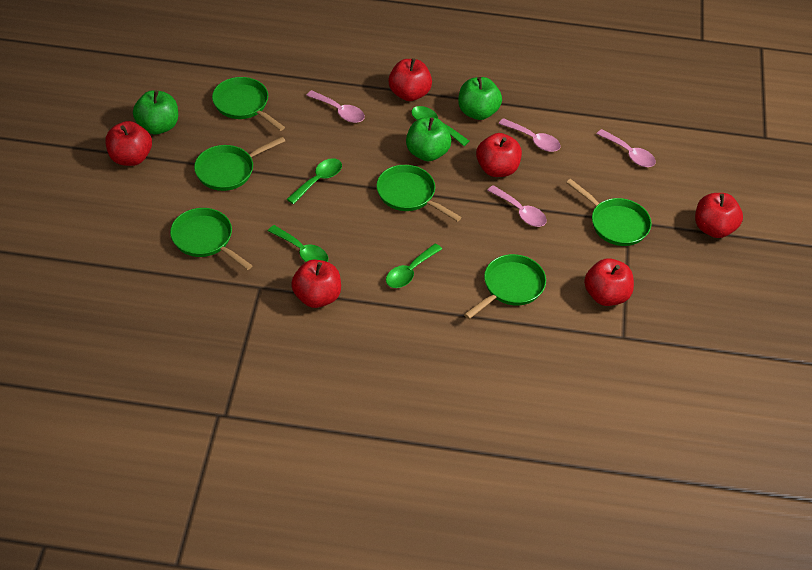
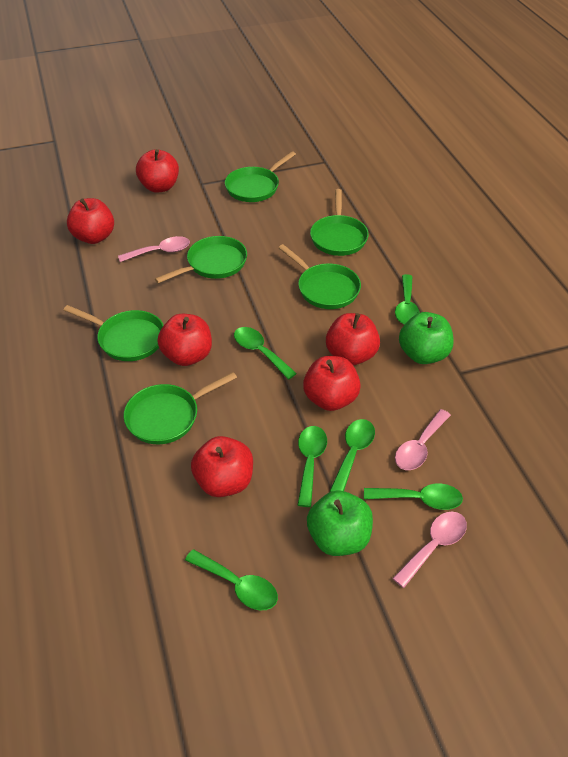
green apple: 3 -> 2
green spoon: 4 -> 6
pink spoon: 4 -> 3

